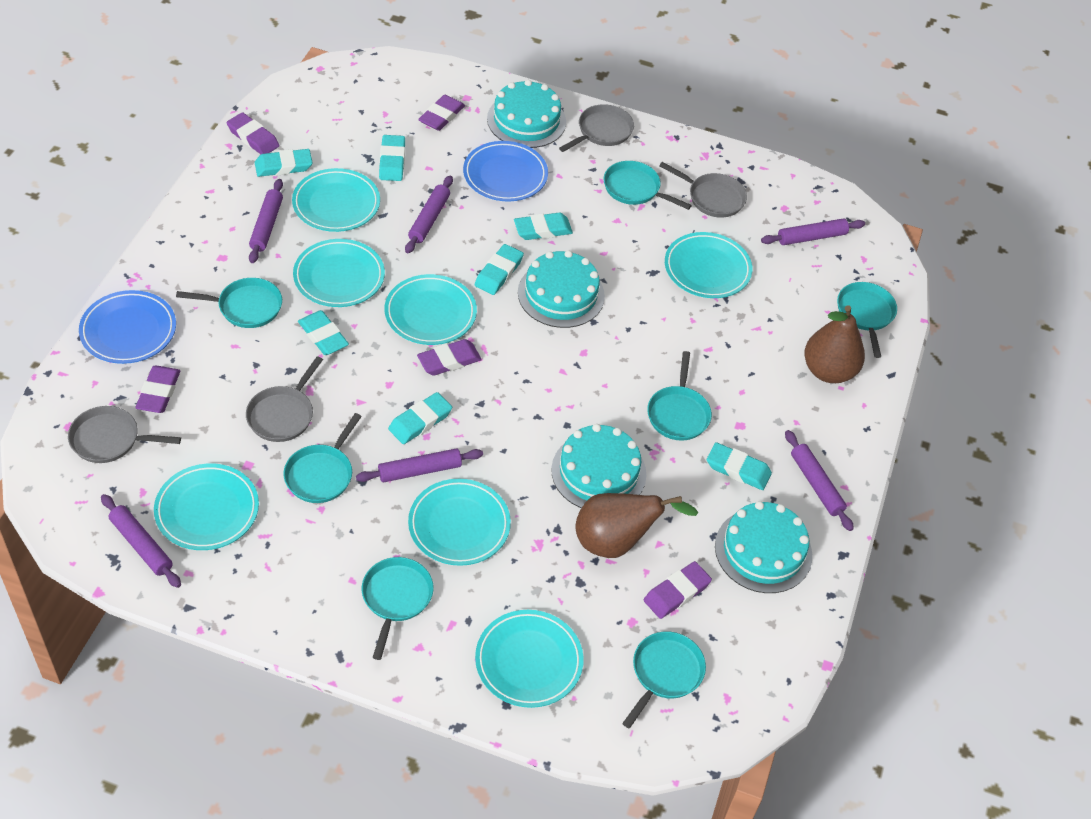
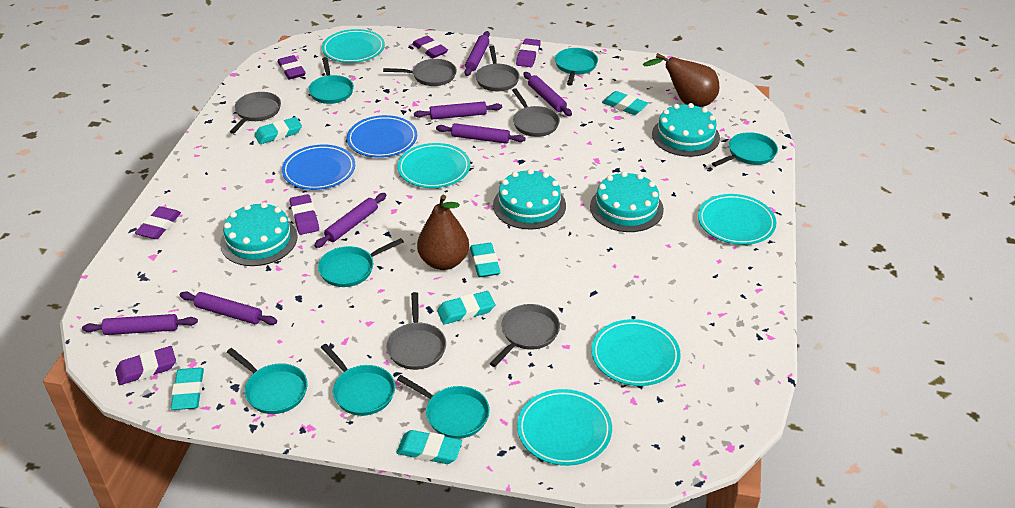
grey pan: 4 -> 6
purple eraser: 5 -> 6
purple rolling pin: 6 -> 7
turquoise eraser: 7 -> 6
turquoise plate: 7 -> 5

